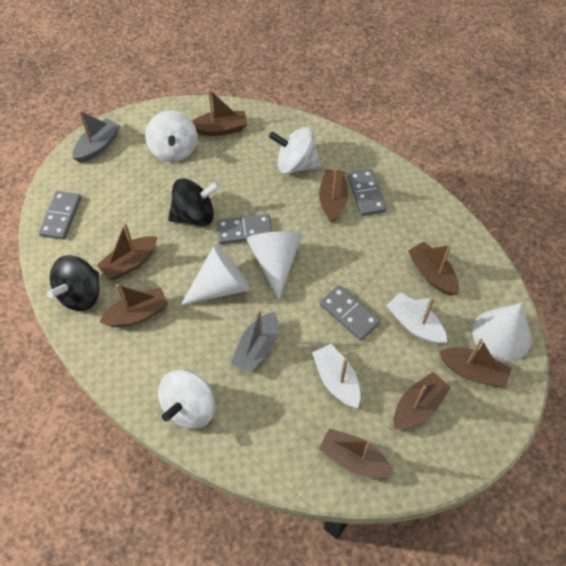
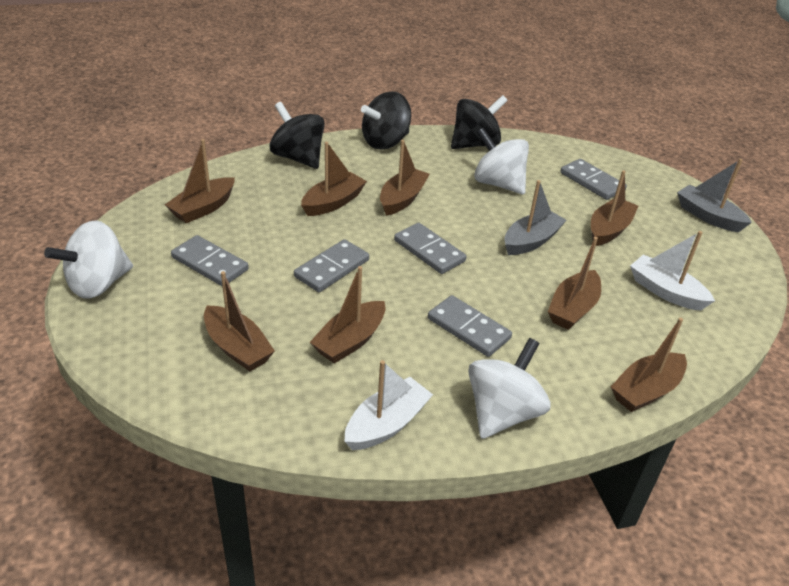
black spinning top: 2 -> 3
grey domino: 4 -> 5
white cone: 3 -> 0

